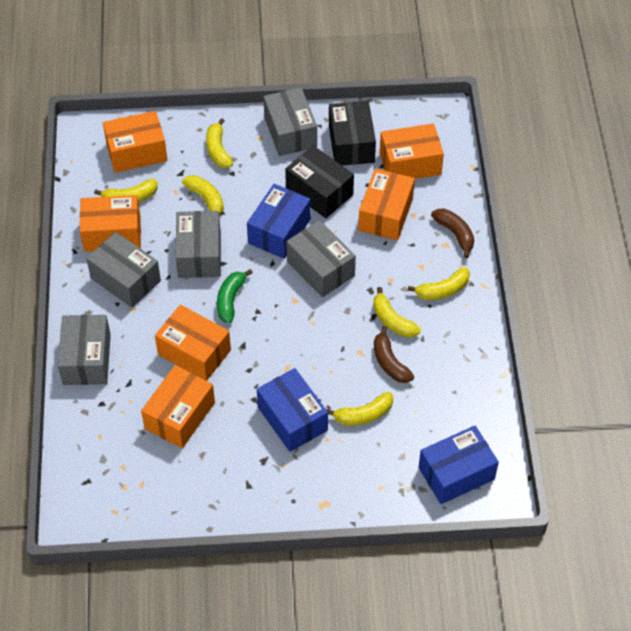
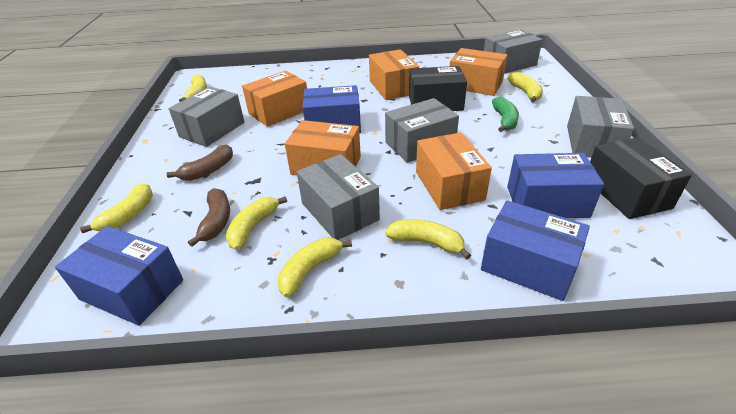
blue box: 3 -> 4
orange box: 6 -> 5

